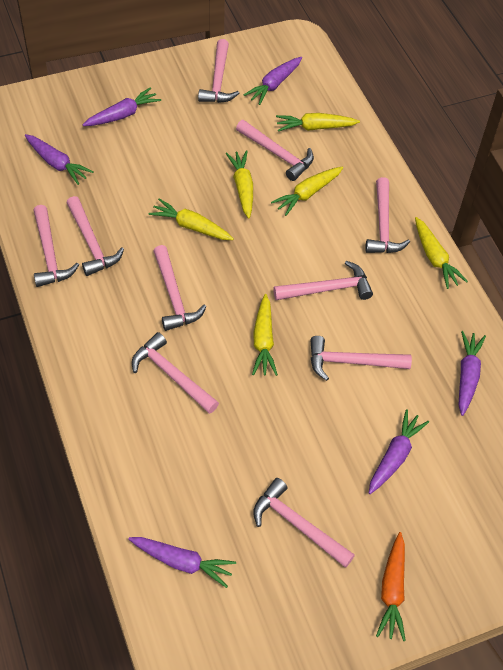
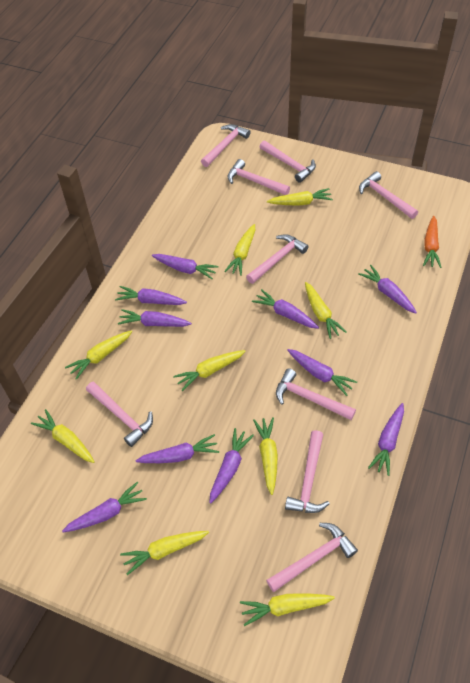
pink hammer: 10 -> 9
purple carrot: 6 -> 10
yellow carrot: 6 -> 9

